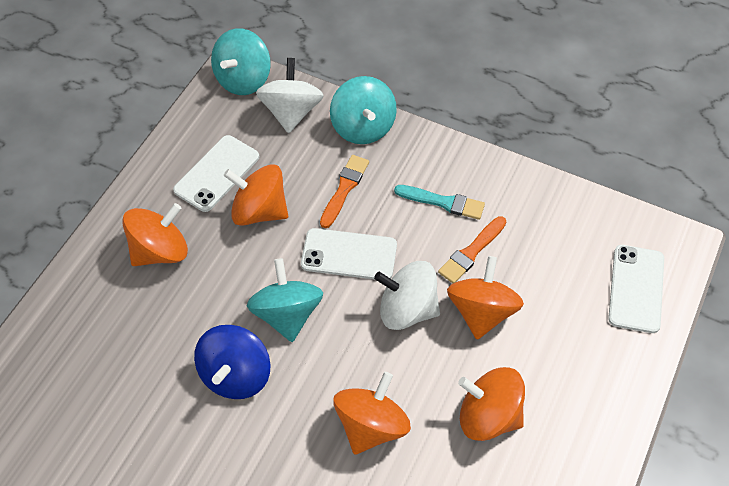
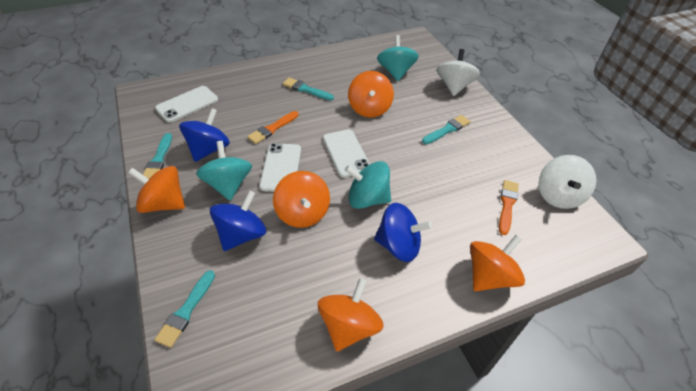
blue spinning top: 1 -> 3
turquoise brush: 1 -> 4

